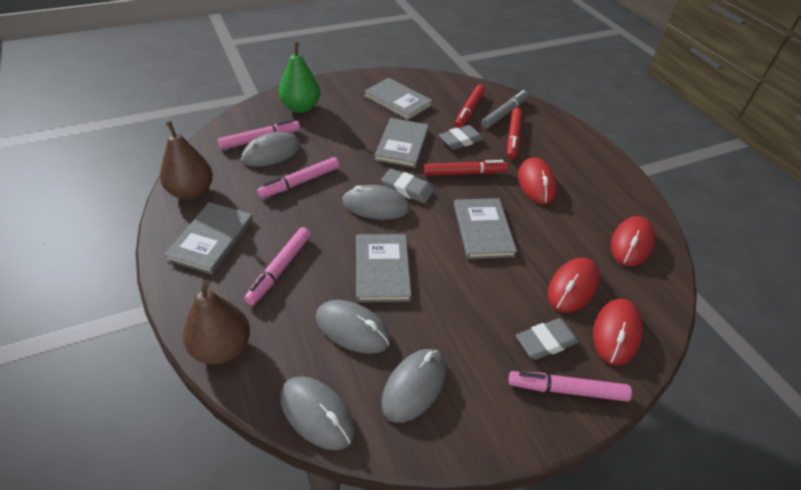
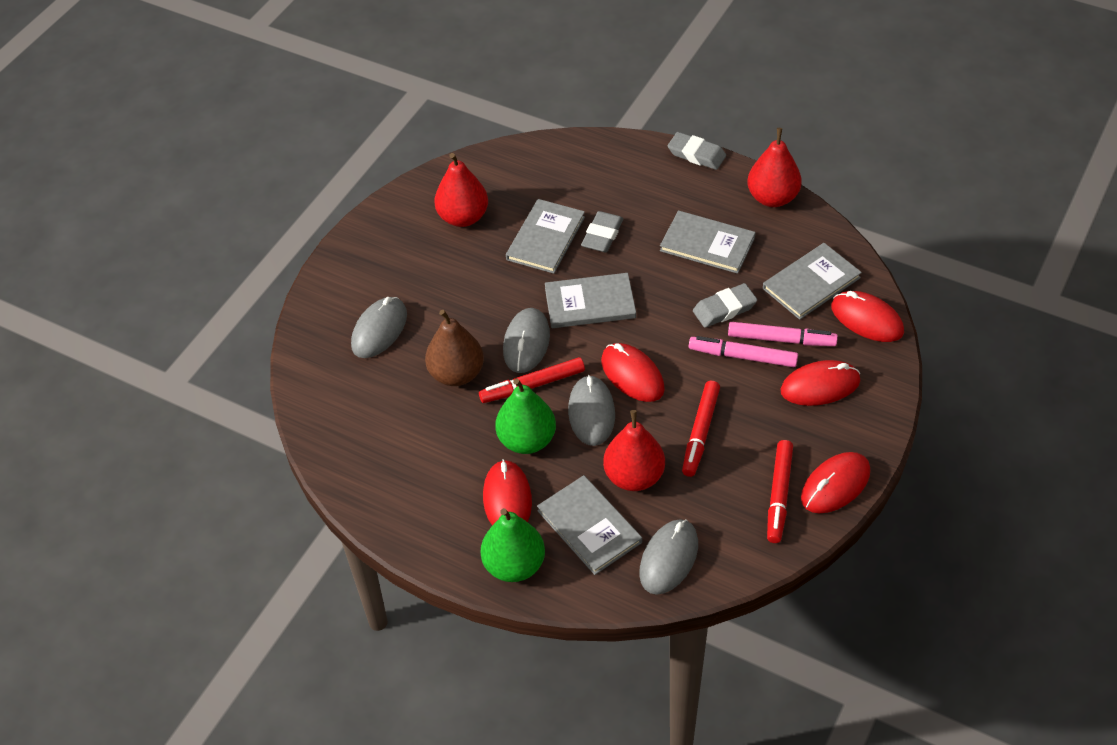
brown pear: 2 -> 1
green pear: 1 -> 2
grey marker: 1 -> 0
grey mouse: 5 -> 4
pink marker: 4 -> 2
red mouse: 4 -> 5
red pear: 0 -> 3

